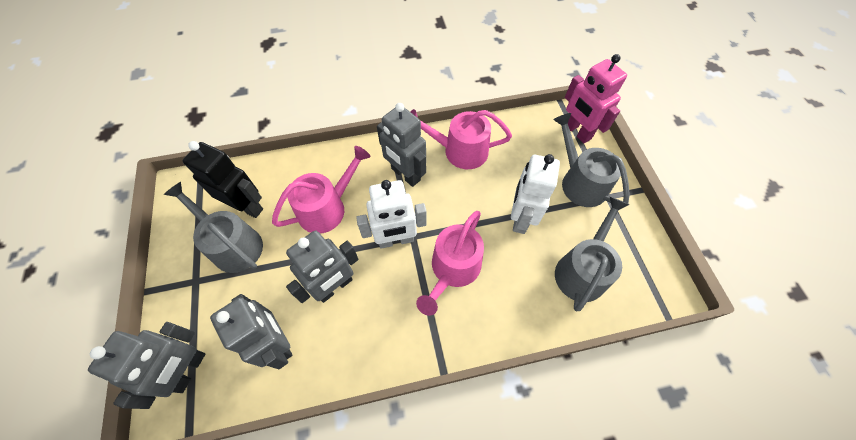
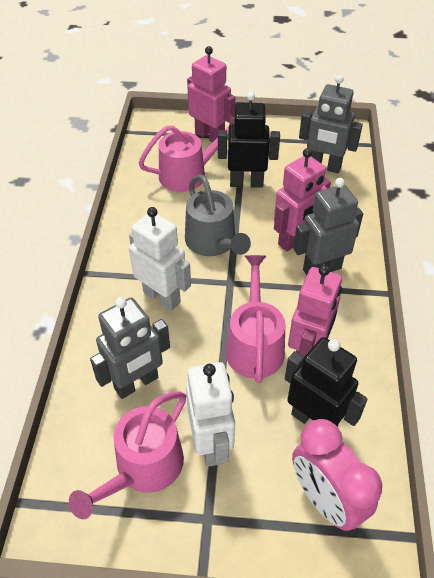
black robot: 1 -> 2
grey robot: 4 -> 3
grey watering can: 3 -> 1
pink clock: 0 -> 1
pink robot: 1 -> 3

